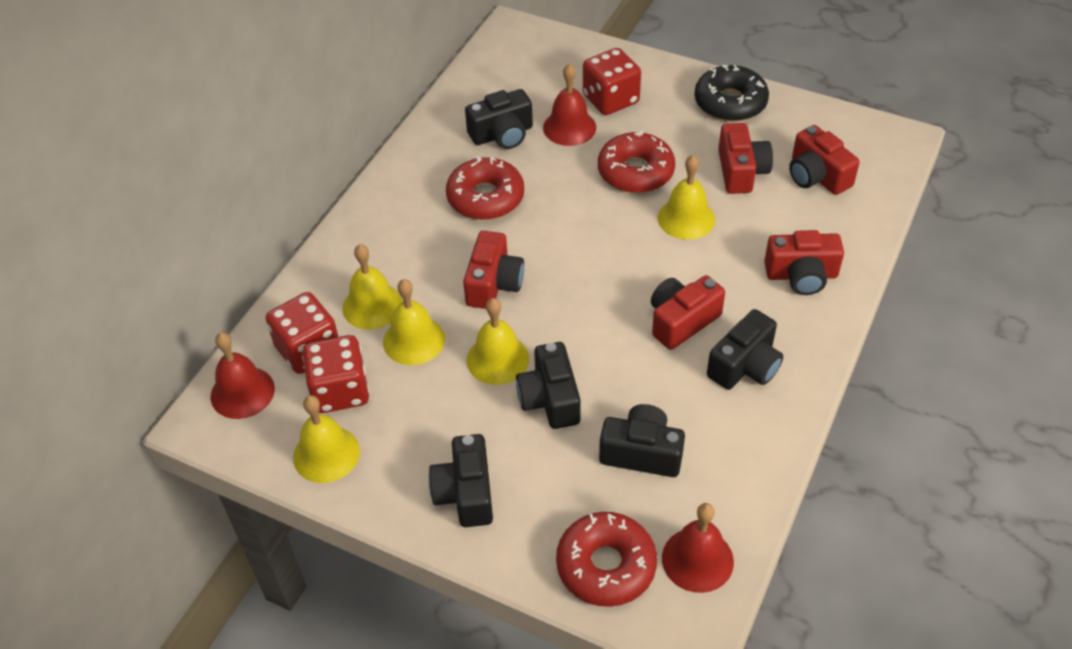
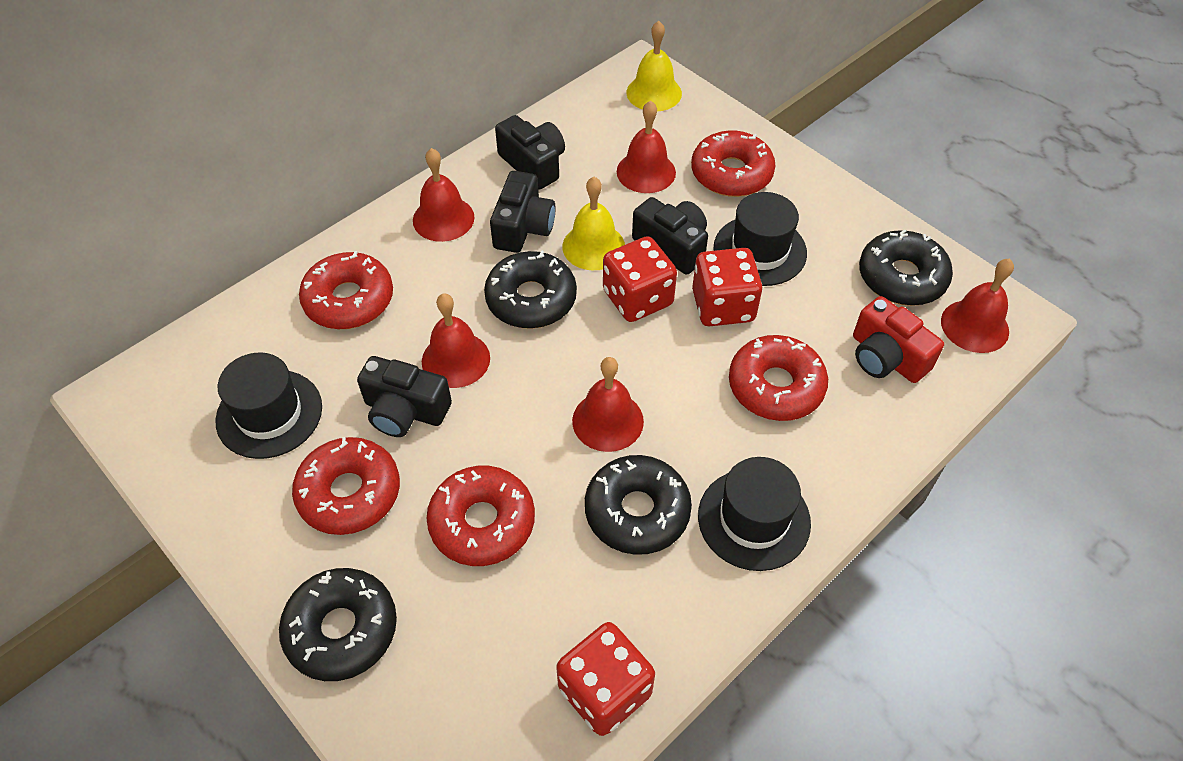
black camera: 5 -> 4
black donut: 1 -> 4
black hat: 0 -> 3
red bell: 3 -> 5
red camera: 5 -> 1
red donut: 3 -> 5
yellow bell: 5 -> 2

